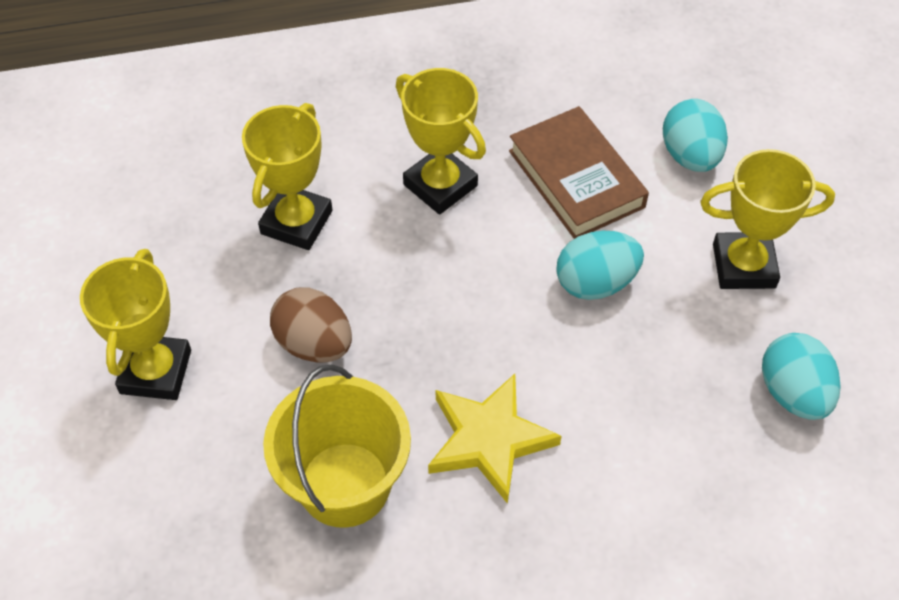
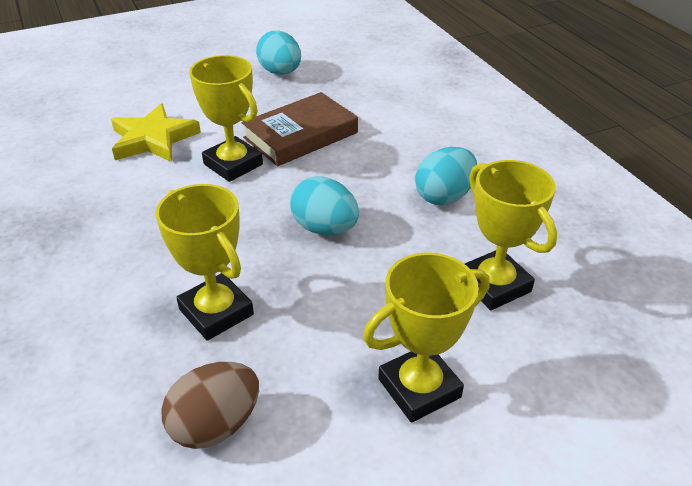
yellow bucket: 1 -> 0

